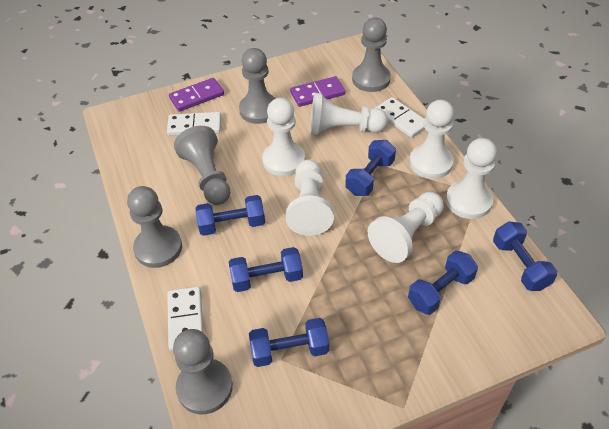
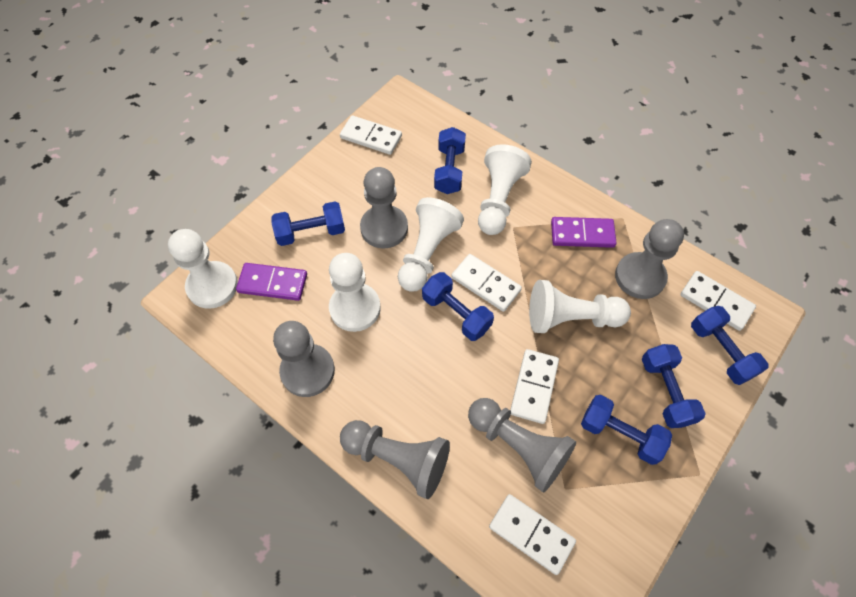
white domino: 3 -> 5
white pawn: 6 -> 5

